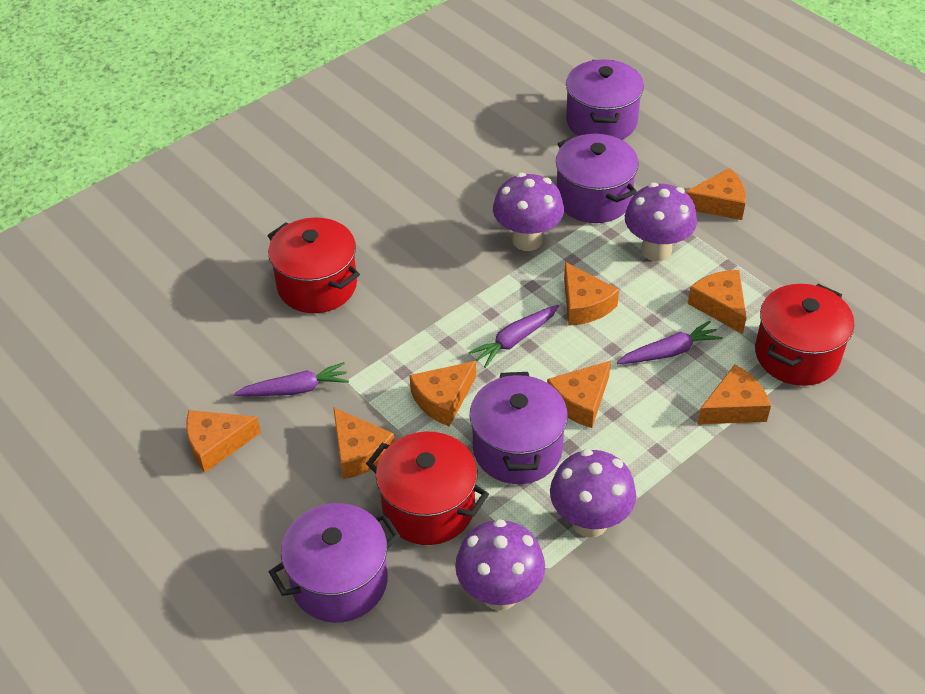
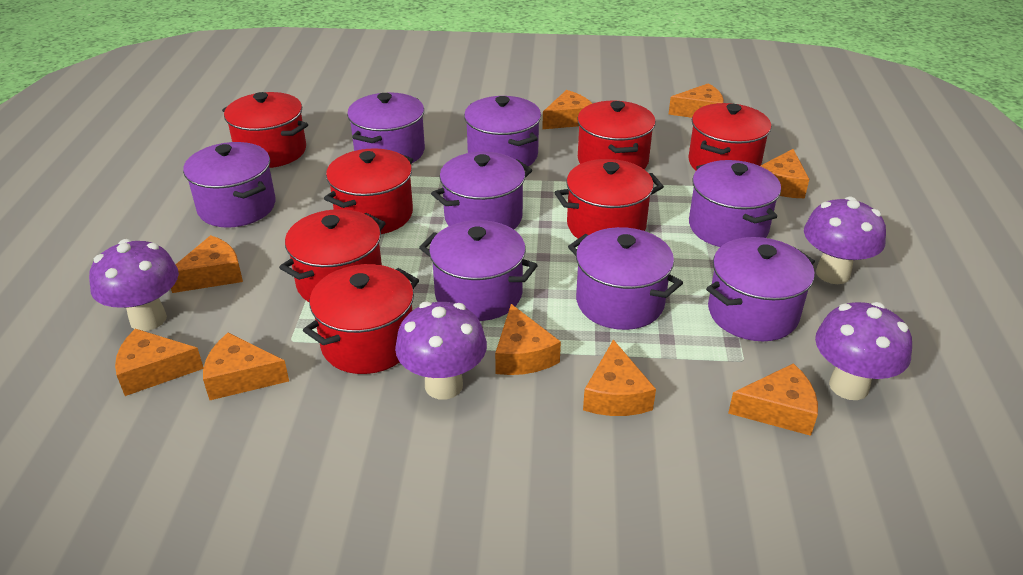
orange cheese: 8 -> 9
purple carrot: 3 -> 0
purple pot: 4 -> 8
red pot: 3 -> 7

